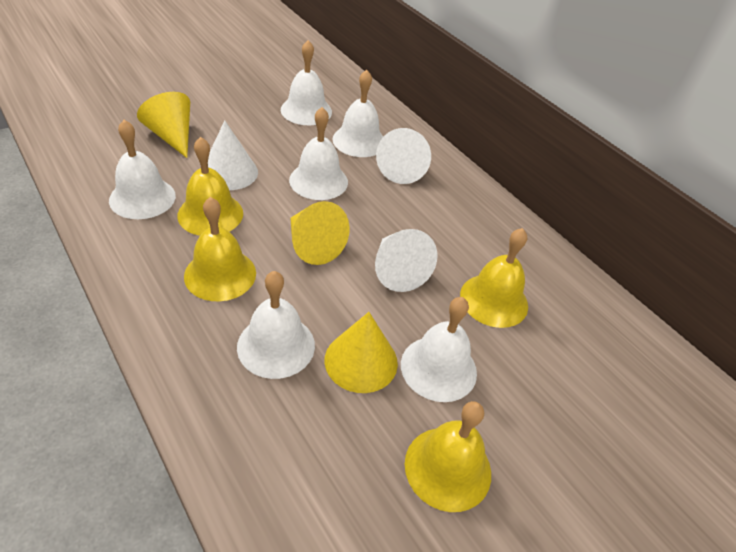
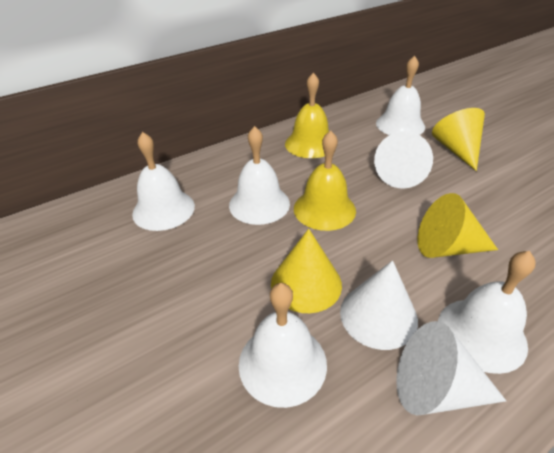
white bell: 6 -> 5
yellow bell: 4 -> 2

